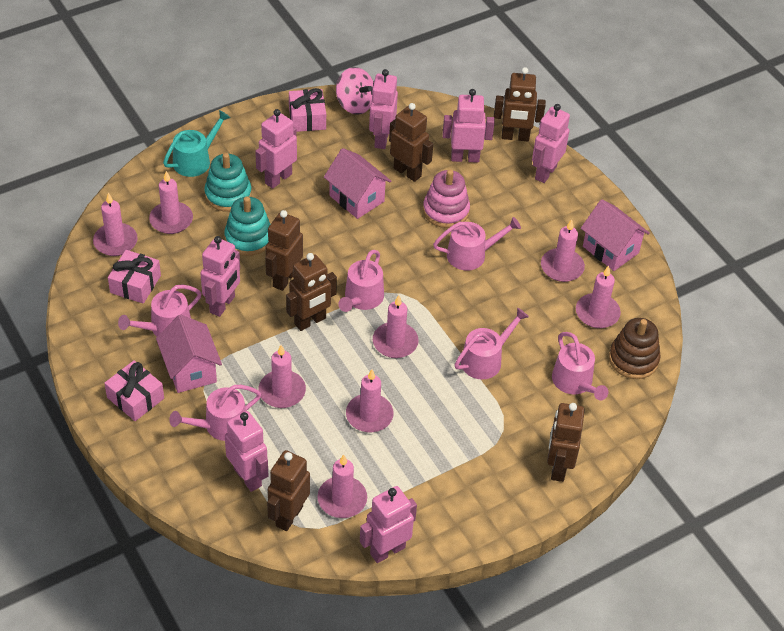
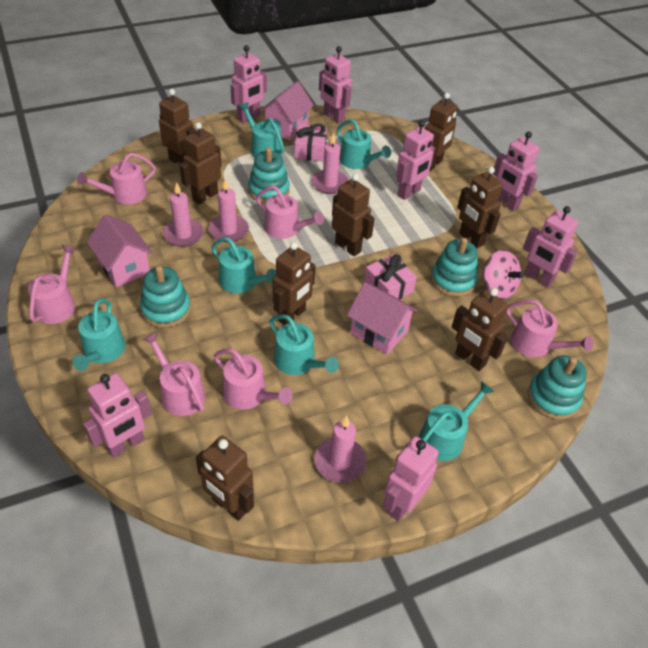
brown robot: 6 -> 8
brown stacking toy: 1 -> 0
pink candle: 8 -> 4
pink gift: 3 -> 2
pink stacking toy: 1 -> 0
turquoise stacking toy: 2 -> 4
turquoise watering can: 1 -> 6

